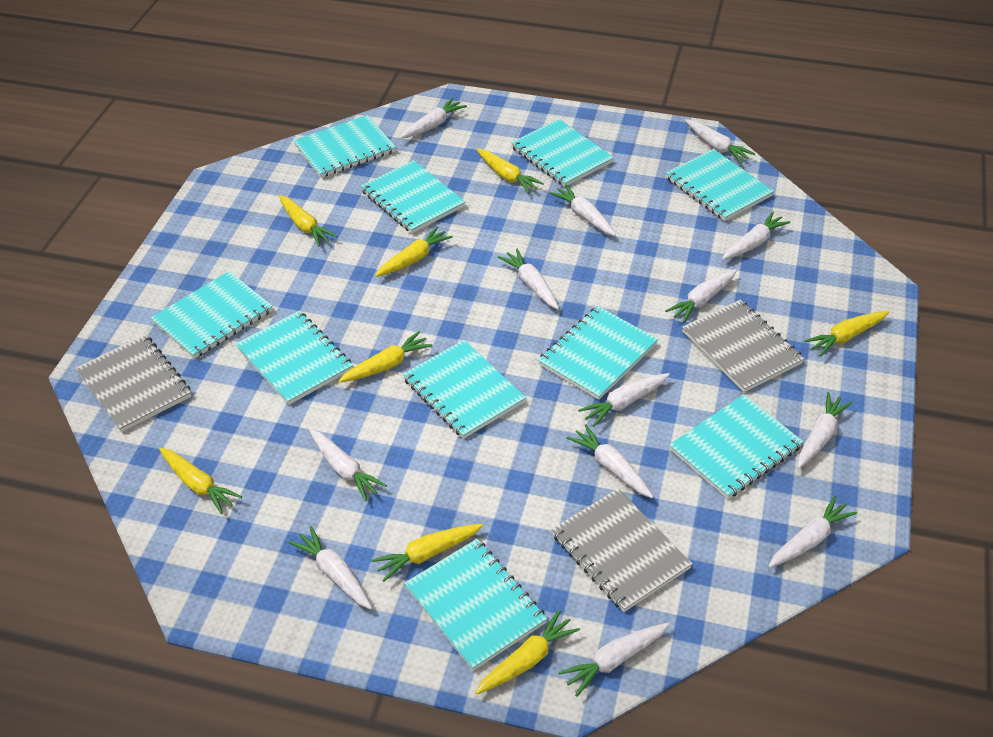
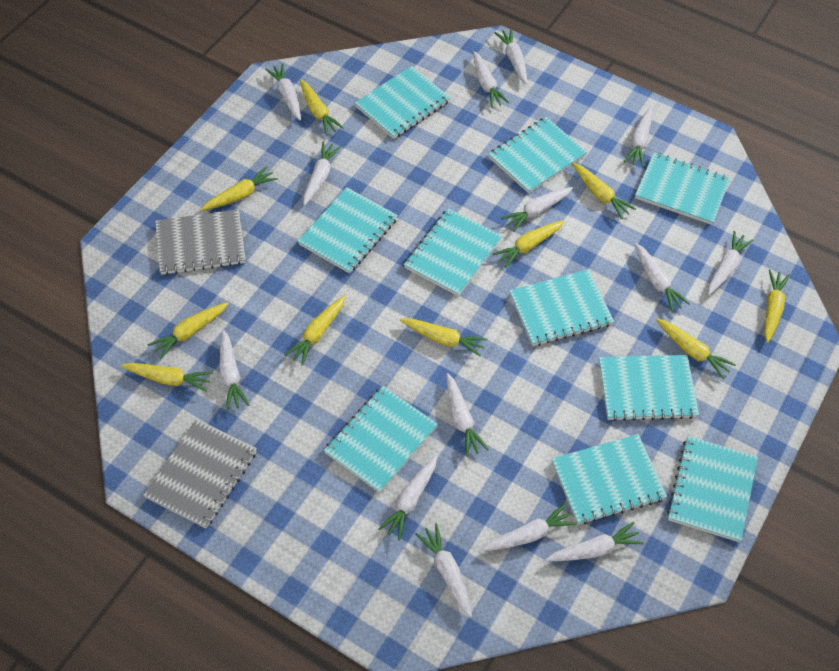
grey notebook: 3 -> 2
white carrot: 13 -> 14
yellow carrot: 8 -> 10

